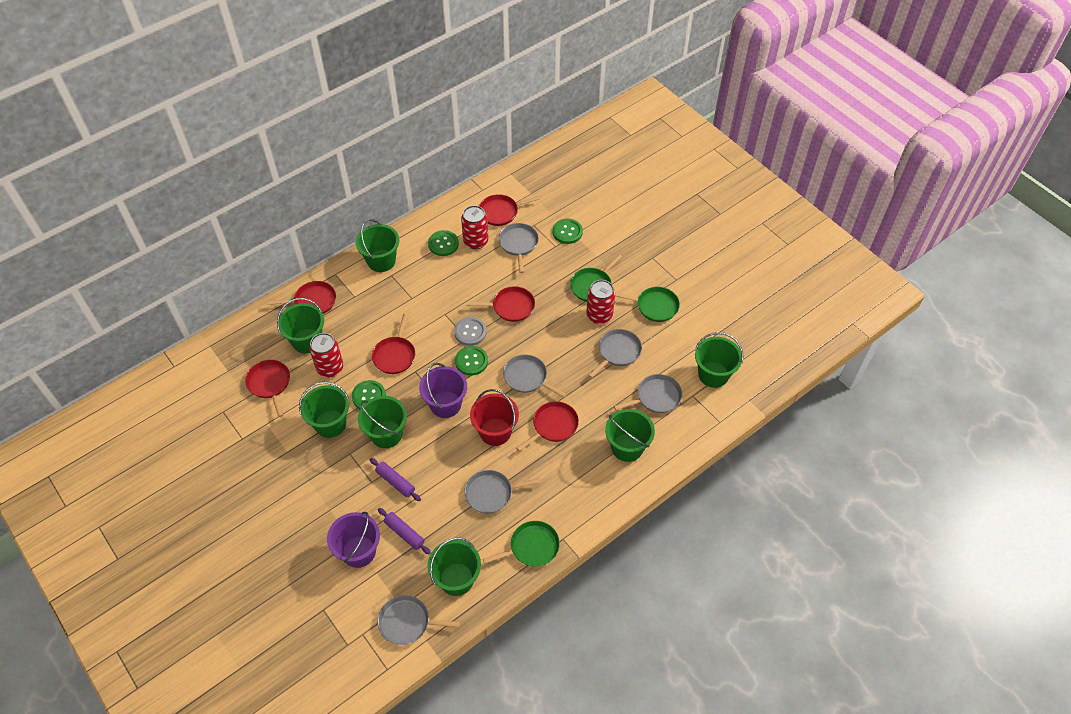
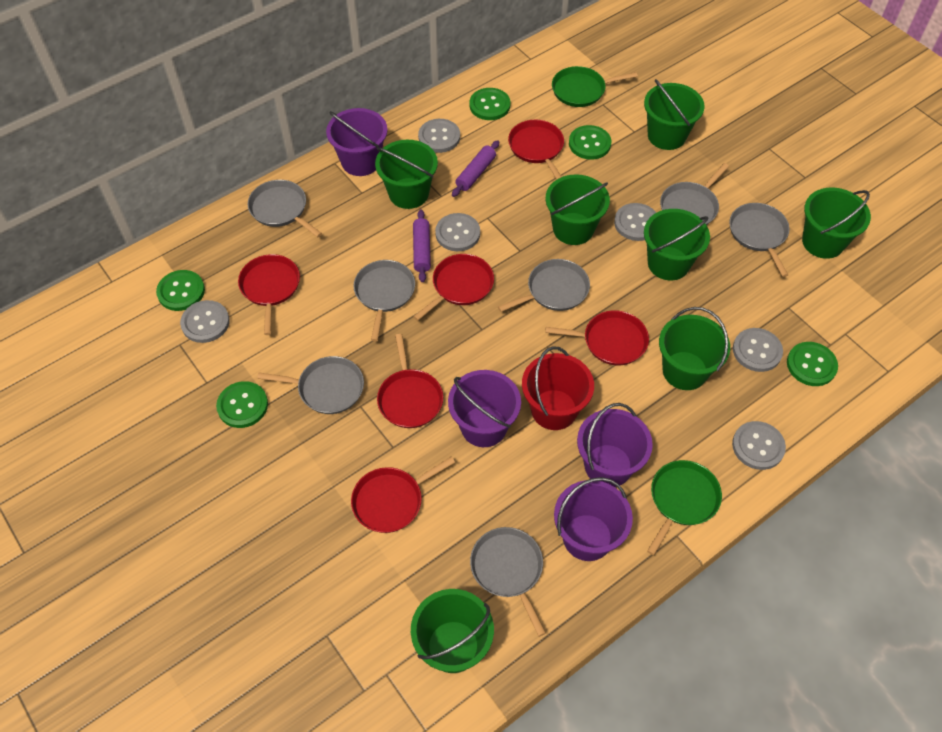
green button: 4 -> 5
green pan: 3 -> 2
grey button: 1 -> 6
grey pan: 6 -> 7
purple bucket: 2 -> 4
red can: 3 -> 0

